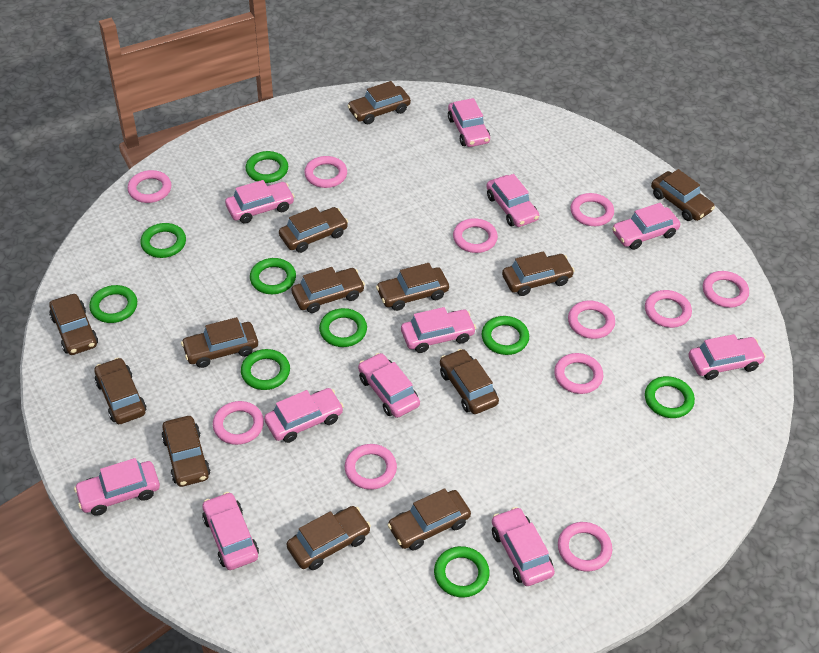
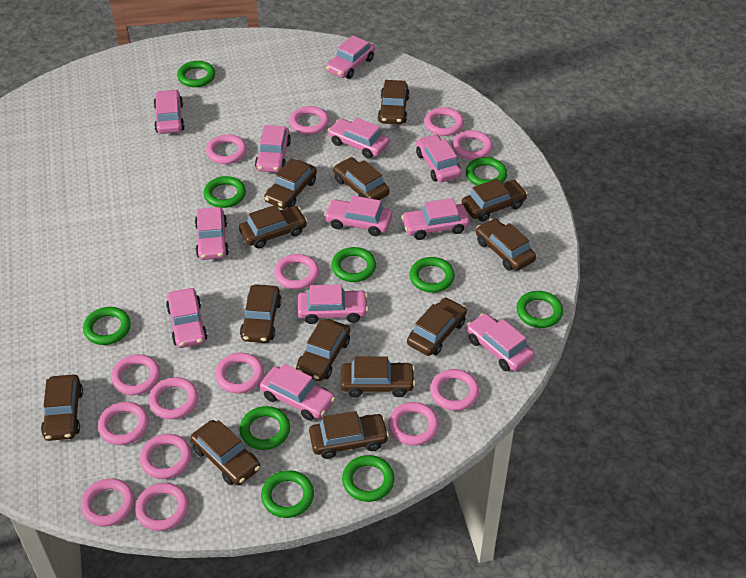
green ring: 9 -> 10
pink car: 11 -> 12
pink ring: 11 -> 14

